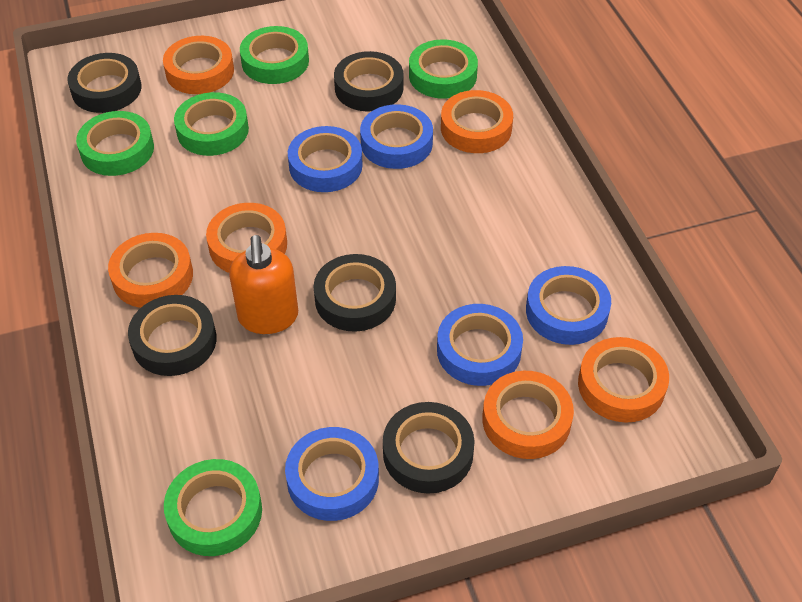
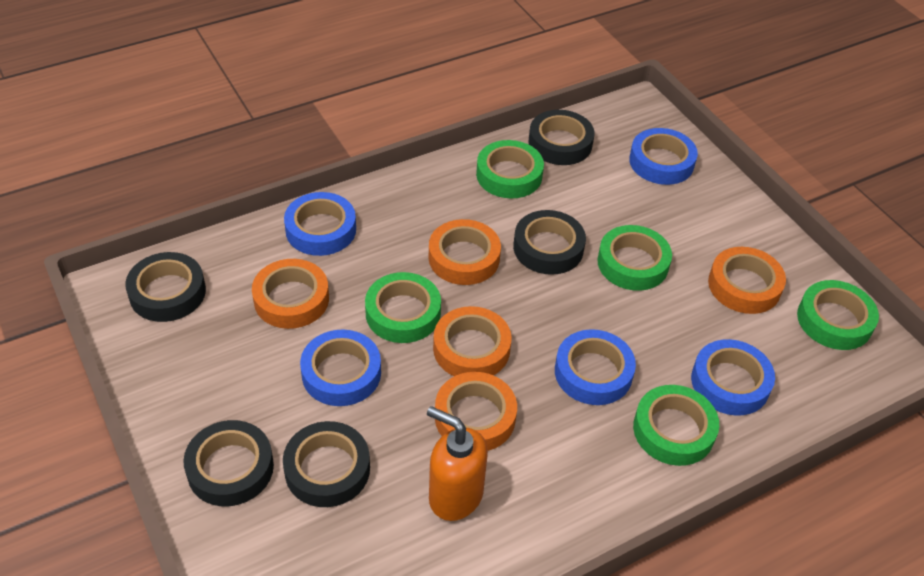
orange tape: 6 -> 5

